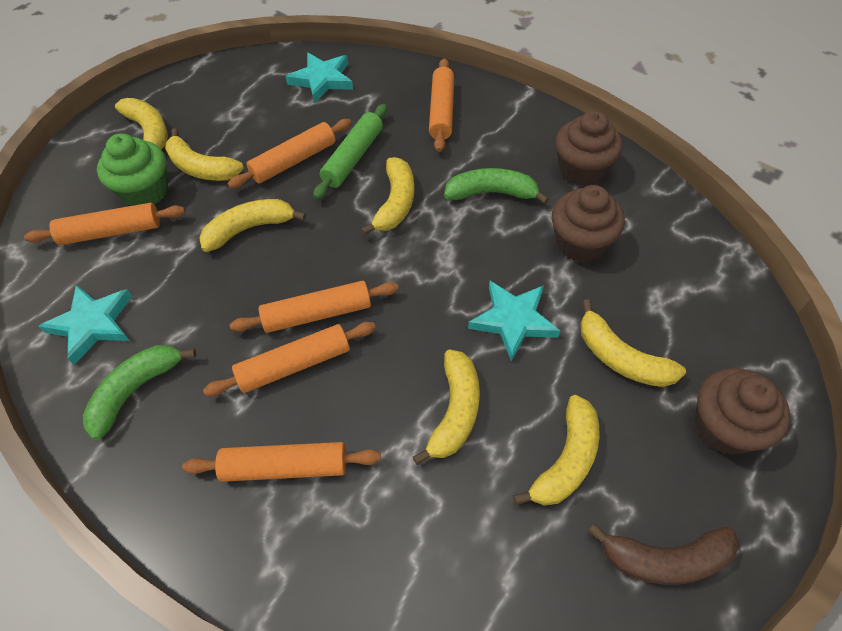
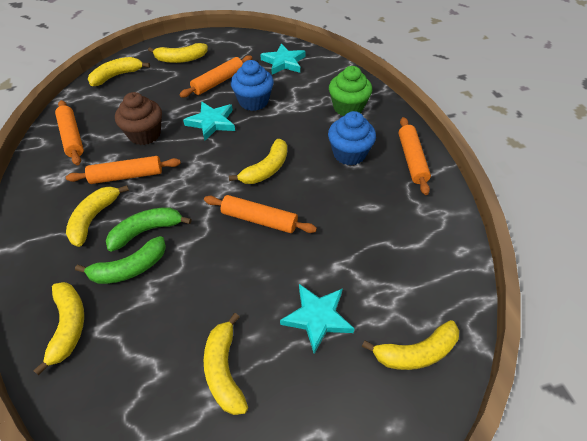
blue cupcake: 0 -> 2
brown banana: 1 -> 0
brown cupcake: 3 -> 1
green rolling pin: 1 -> 0
orange rolling pin: 6 -> 5

